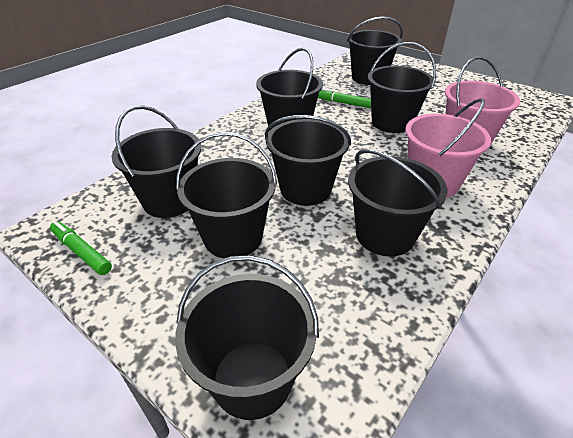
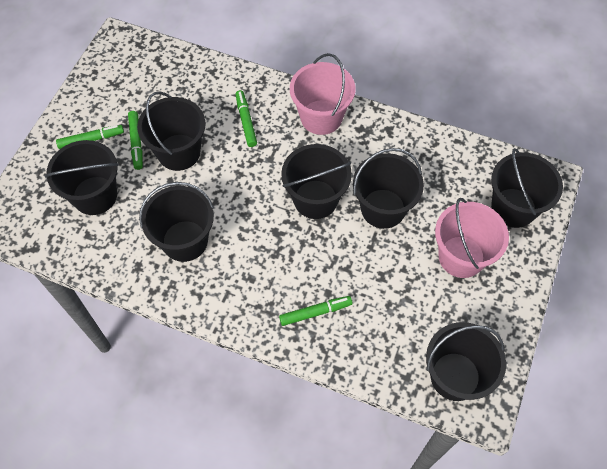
black bucket: 8 -> 7
green marker: 2 -> 4

